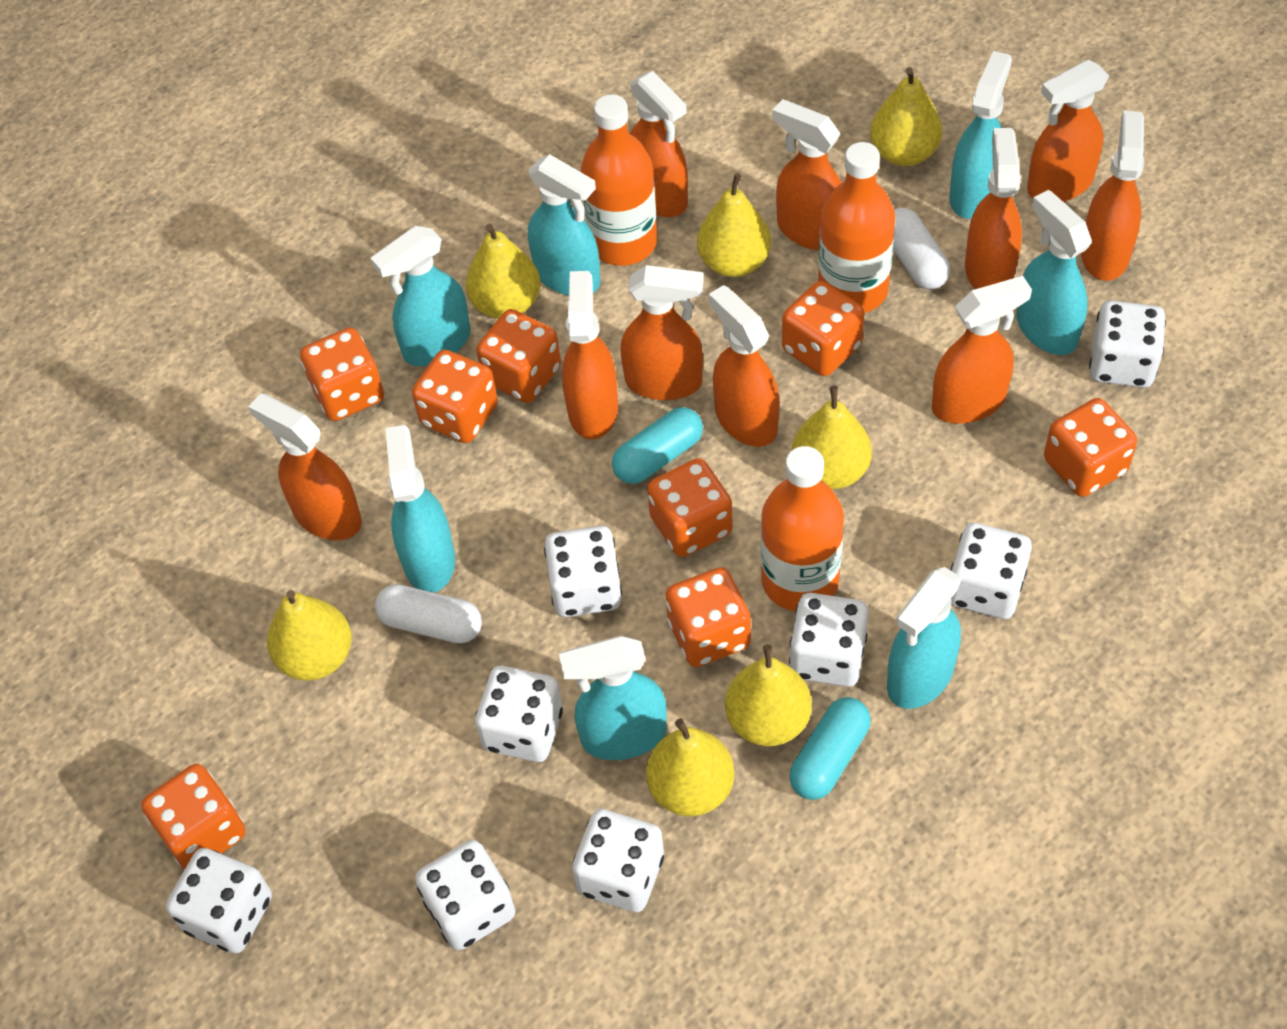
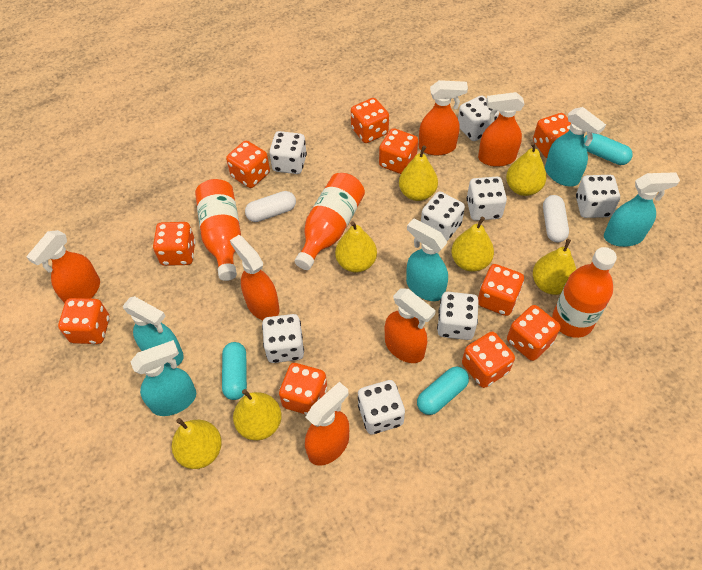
orange dice: 8 -> 10
orange spray bottle: 10 -> 6
turquoise capsule: 2 -> 3
turquoise spray bottle: 7 -> 5

